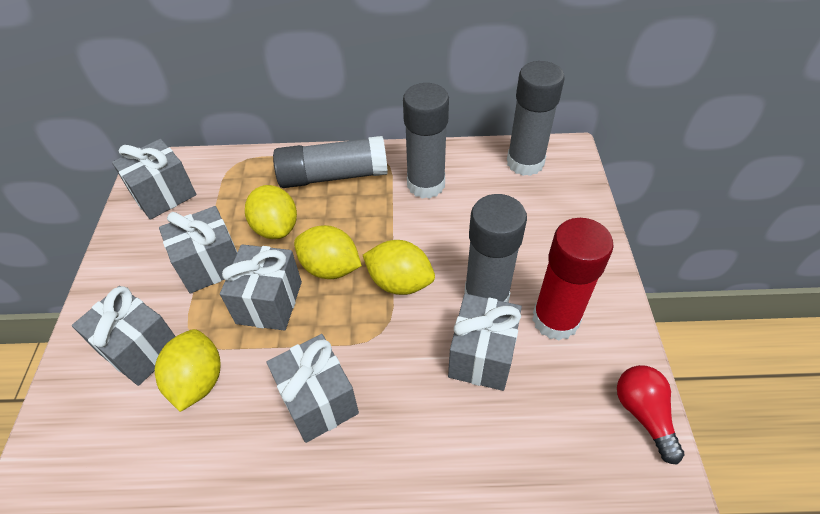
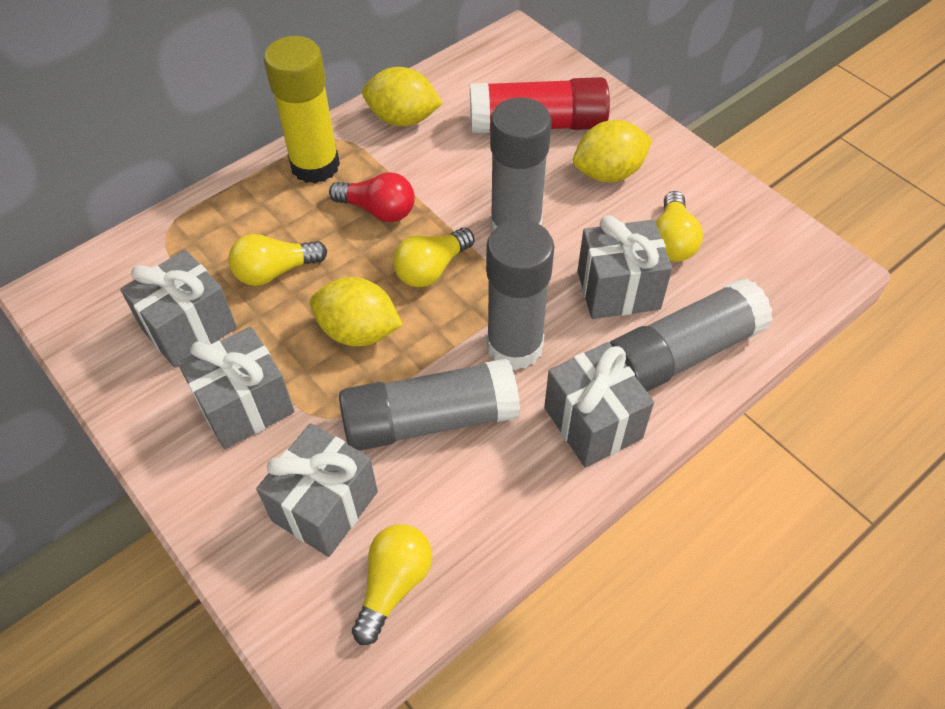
grey gift: 6 -> 5
yellow glue stick: 0 -> 1
yellow lemon: 4 -> 3
yellow light bulb: 0 -> 4

